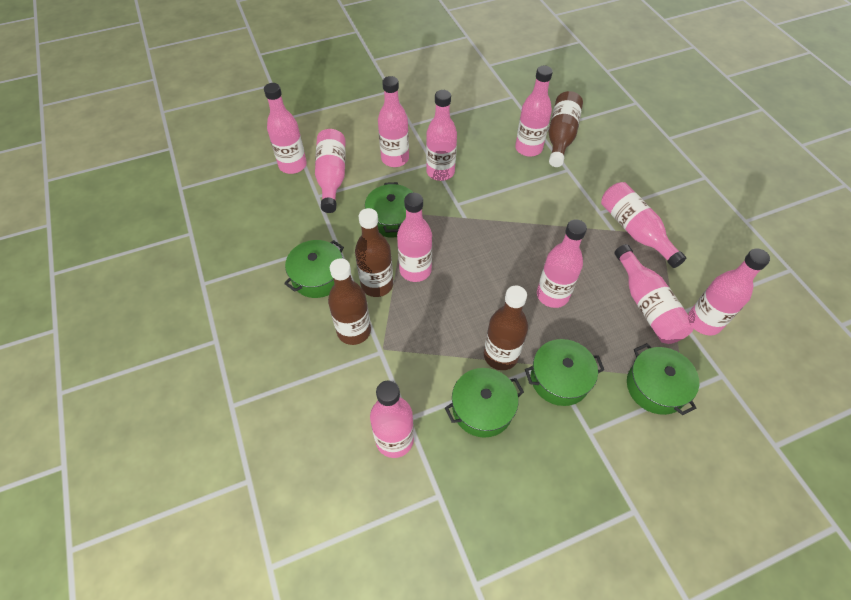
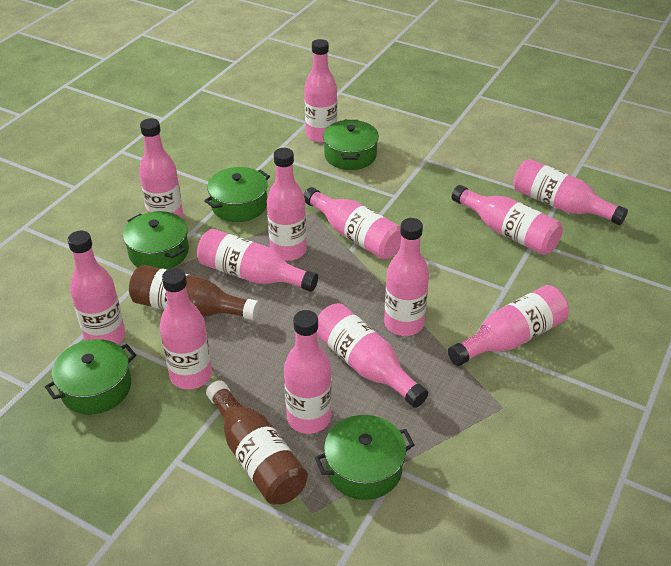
brown bottle: 4 -> 2
pink bottle: 11 -> 13

